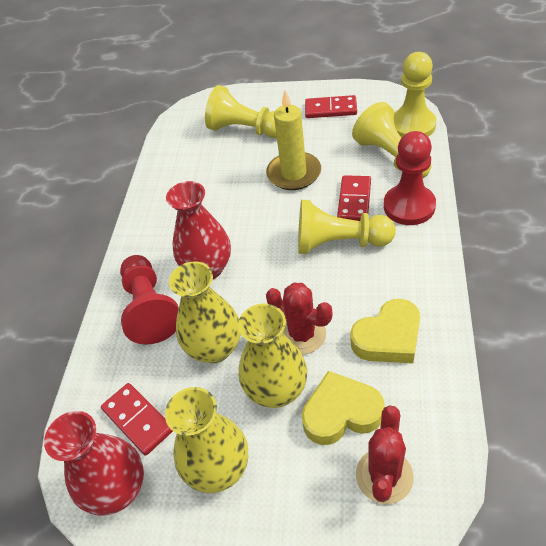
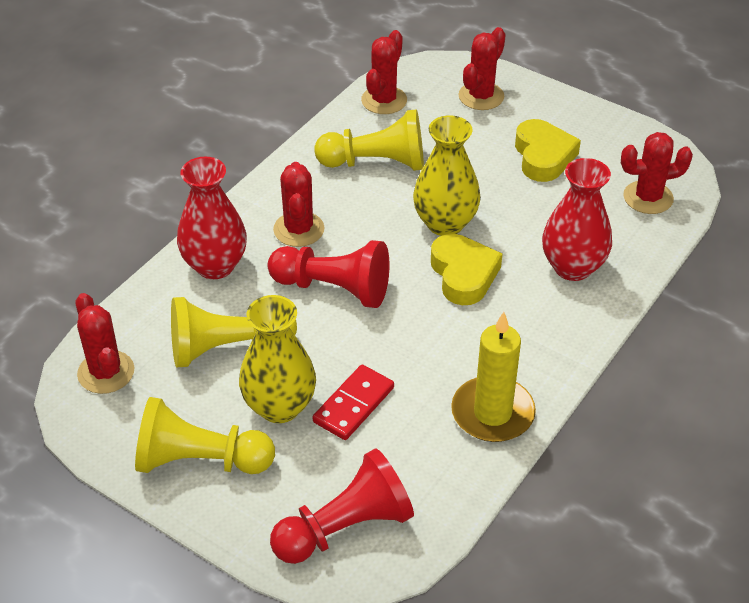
red cactus: 2 -> 5
red domino: 3 -> 1
yellow pawn: 4 -> 3
yellow vase: 3 -> 2

